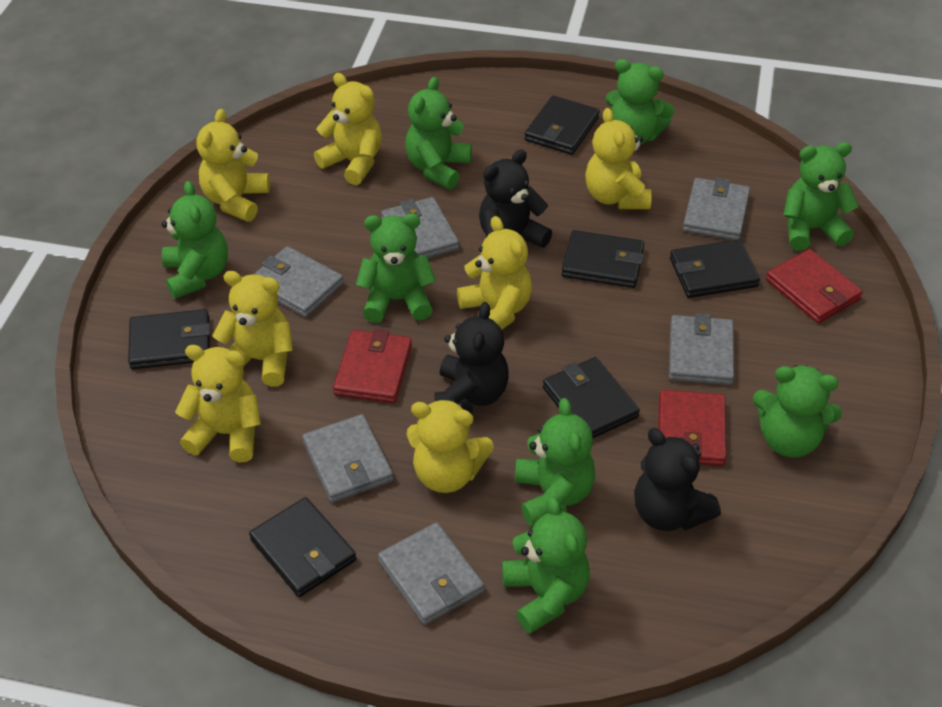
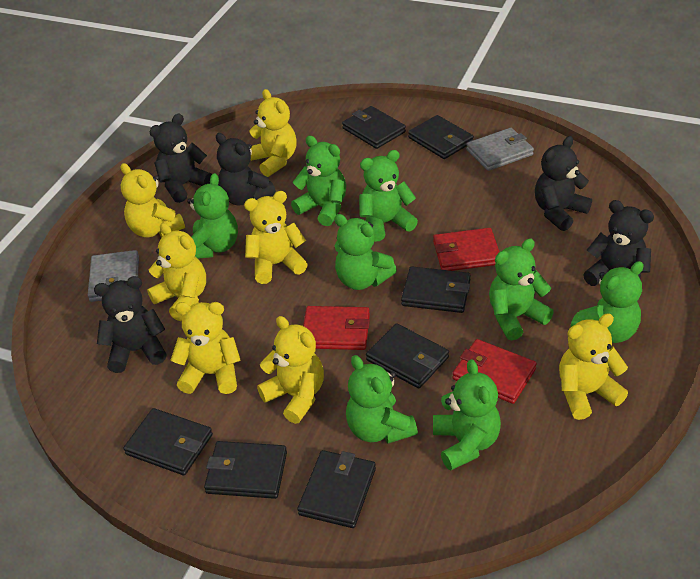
black teddy bear: 3 -> 5
black wallet: 6 -> 7
grey wallet: 6 -> 2

